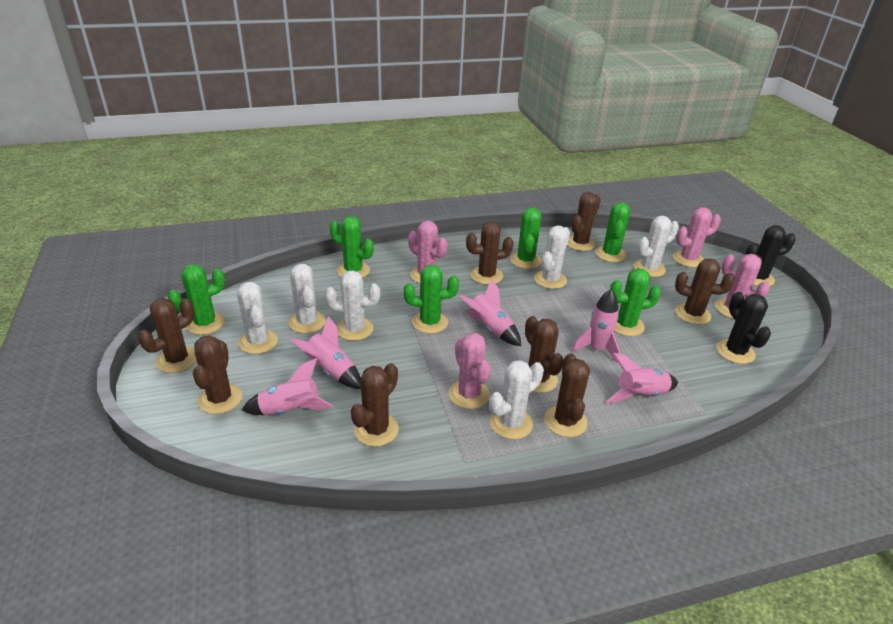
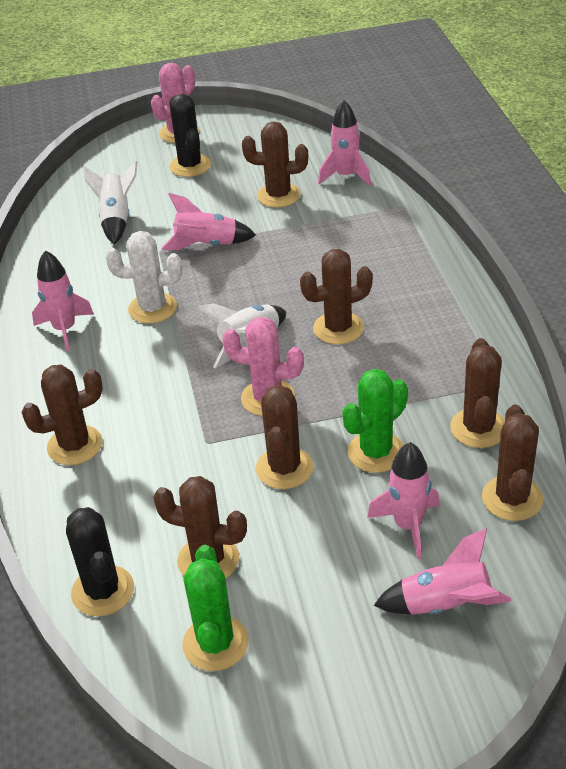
brown cactus: 8 -> 7
green cactus: 6 -> 2
pink cactus: 4 -> 2
white cactus: 6 -> 1
white rocket: 0 -> 2

